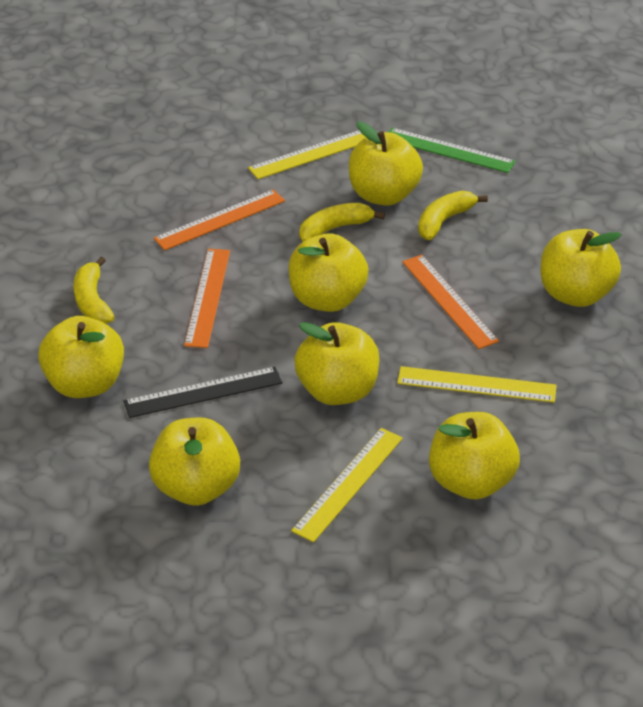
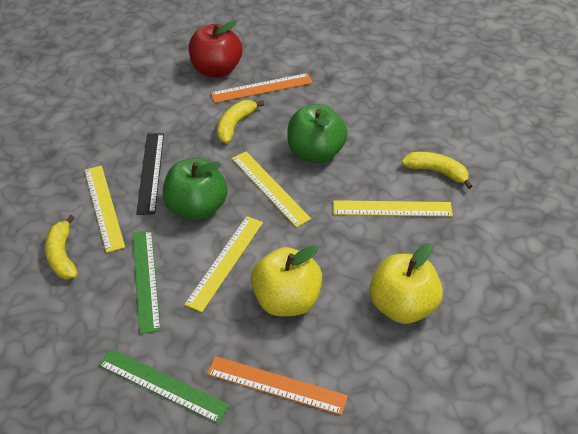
green apple: 0 -> 2
green ruler: 1 -> 2
orange ruler: 3 -> 2
red apple: 0 -> 1
yellow apple: 7 -> 2
yellow ruler: 3 -> 4

